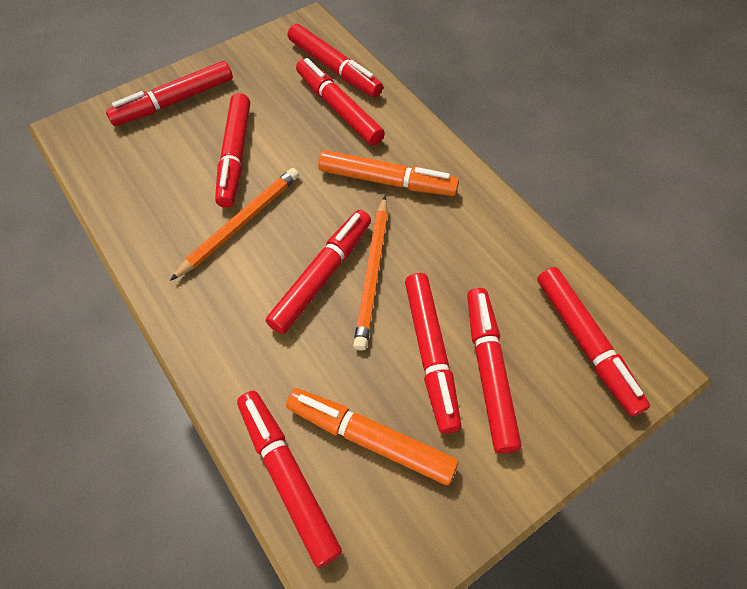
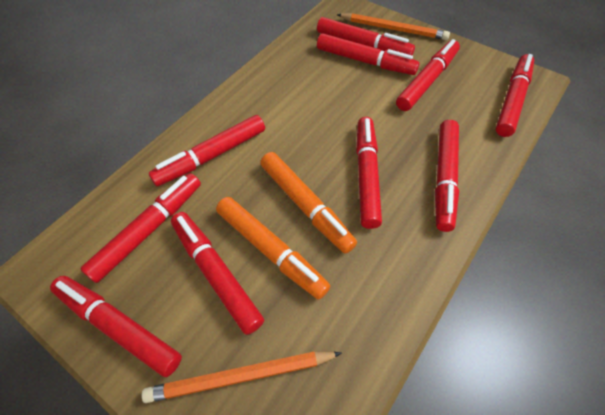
red marker: 9 -> 10

